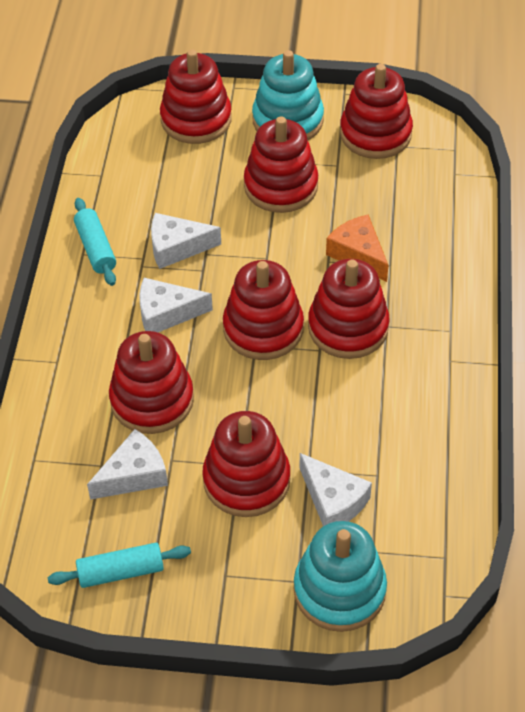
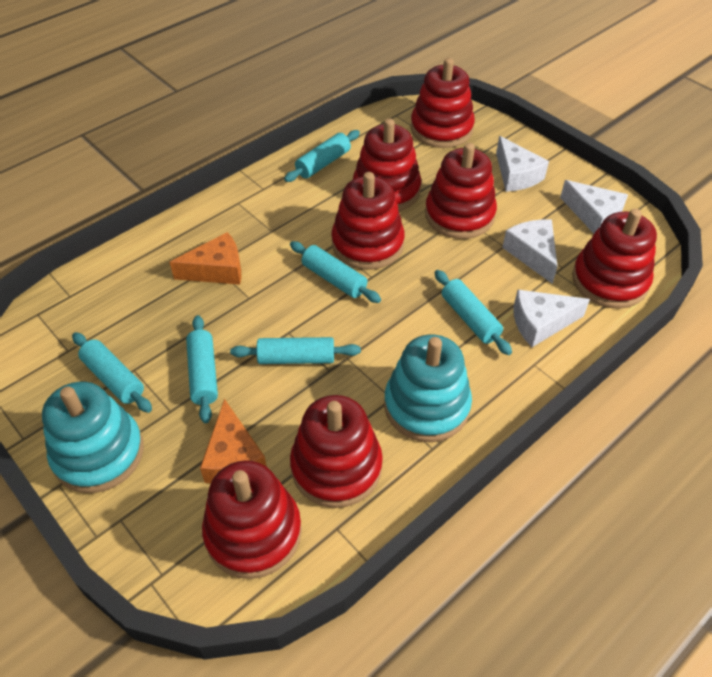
orange cheese: 1 -> 2
turquoise rolling pin: 2 -> 6

